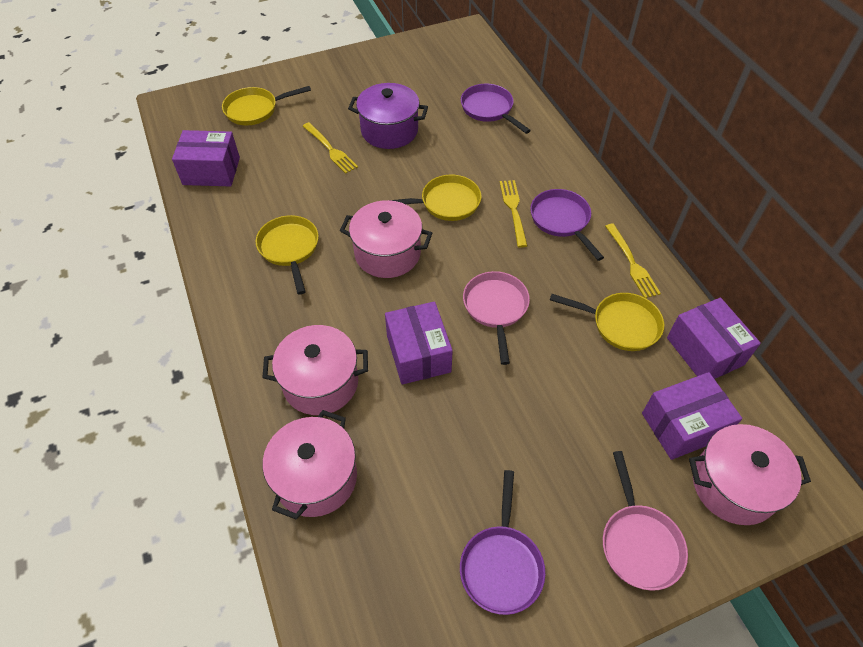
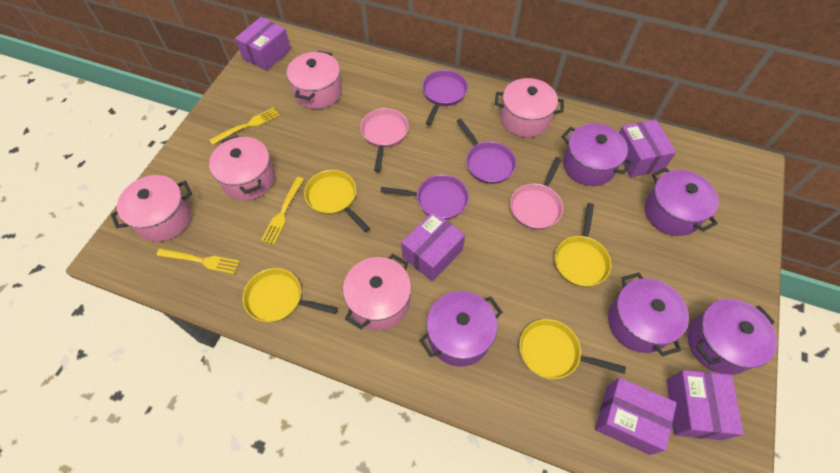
pink pot: 4 -> 5
purple box: 4 -> 5
purple pot: 1 -> 5

